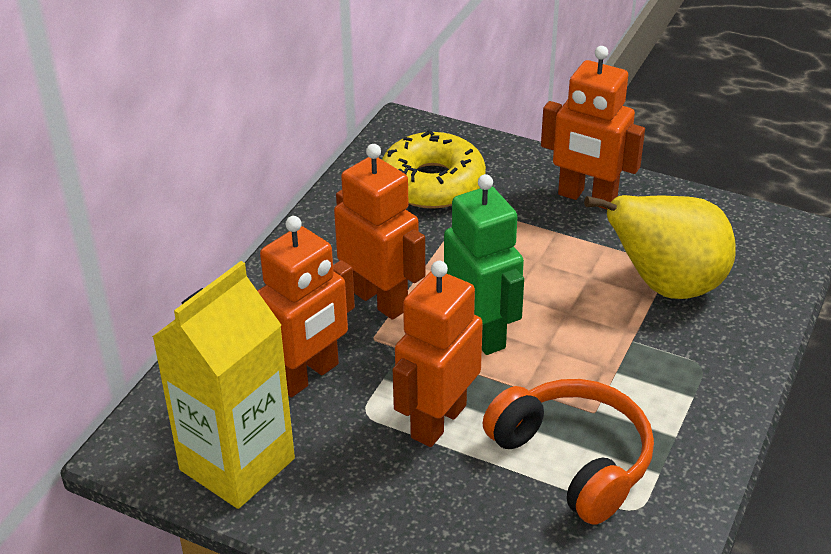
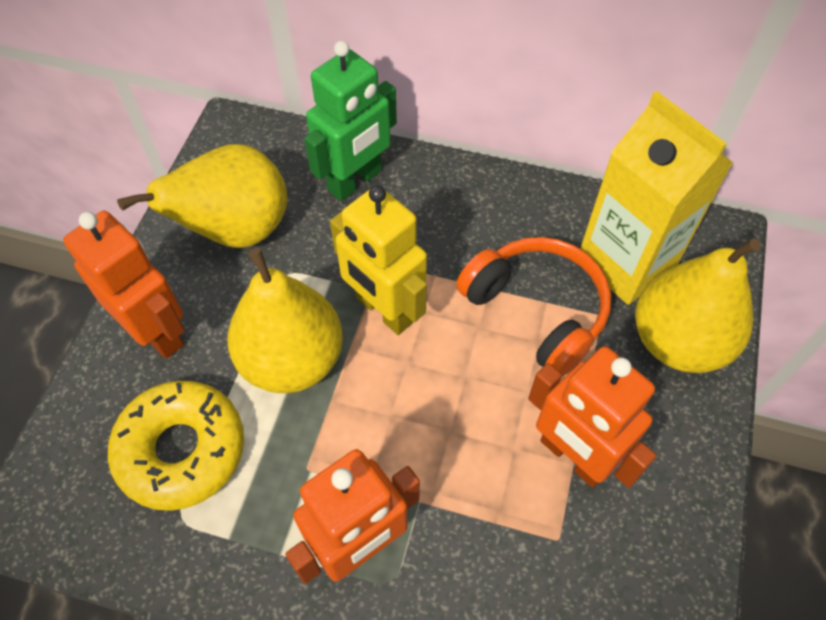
orange robot: 4 -> 3
yellow pear: 1 -> 3
yellow robot: 0 -> 1

